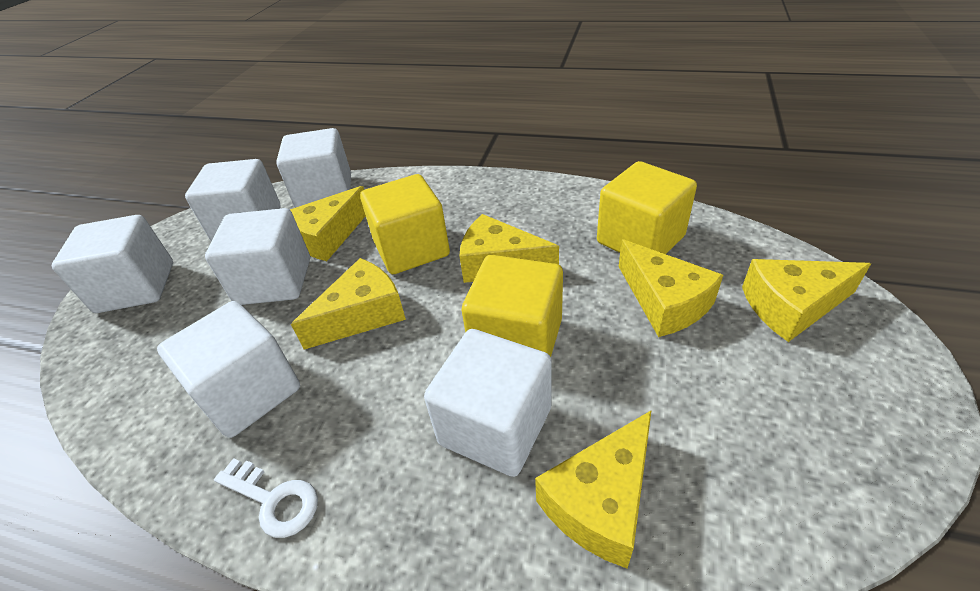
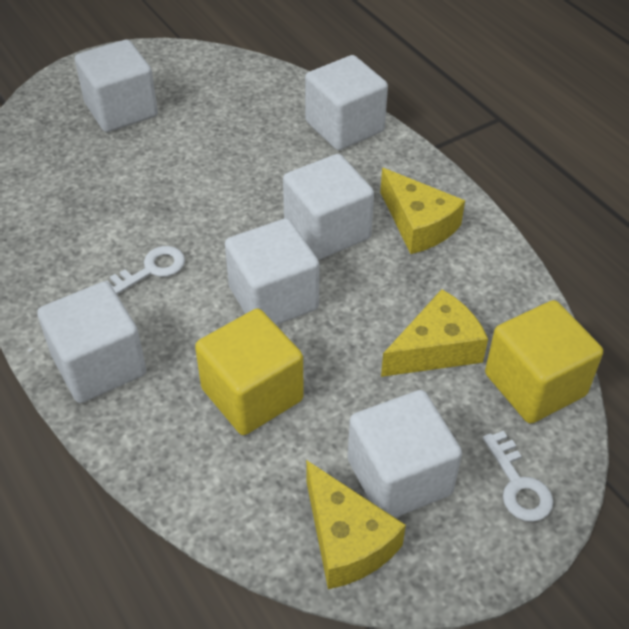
white key: 1 -> 2
yellow cheese: 6 -> 3
yellow cube: 3 -> 2

